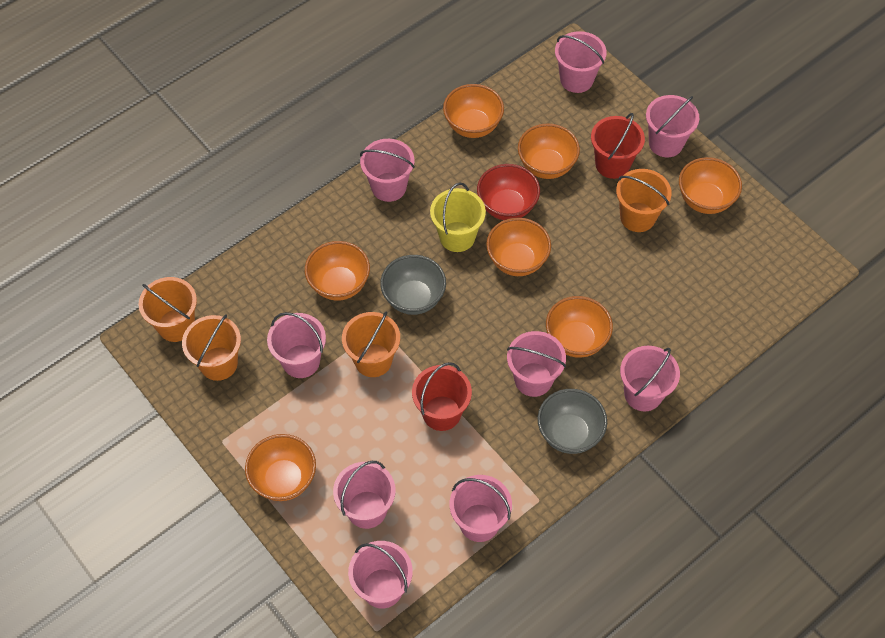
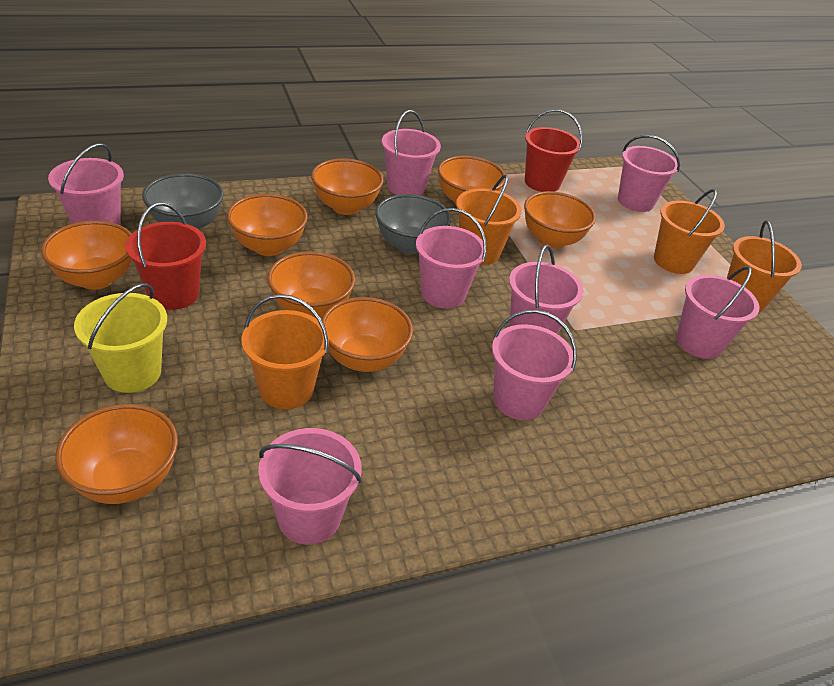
orange bowl: 7 -> 8
pink bucket: 9 -> 8
red bowl: 1 -> 0

